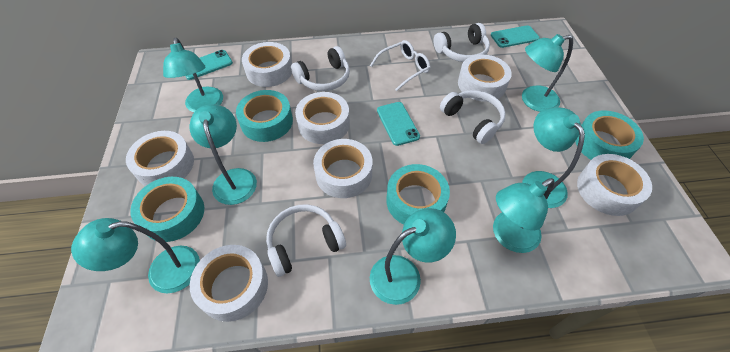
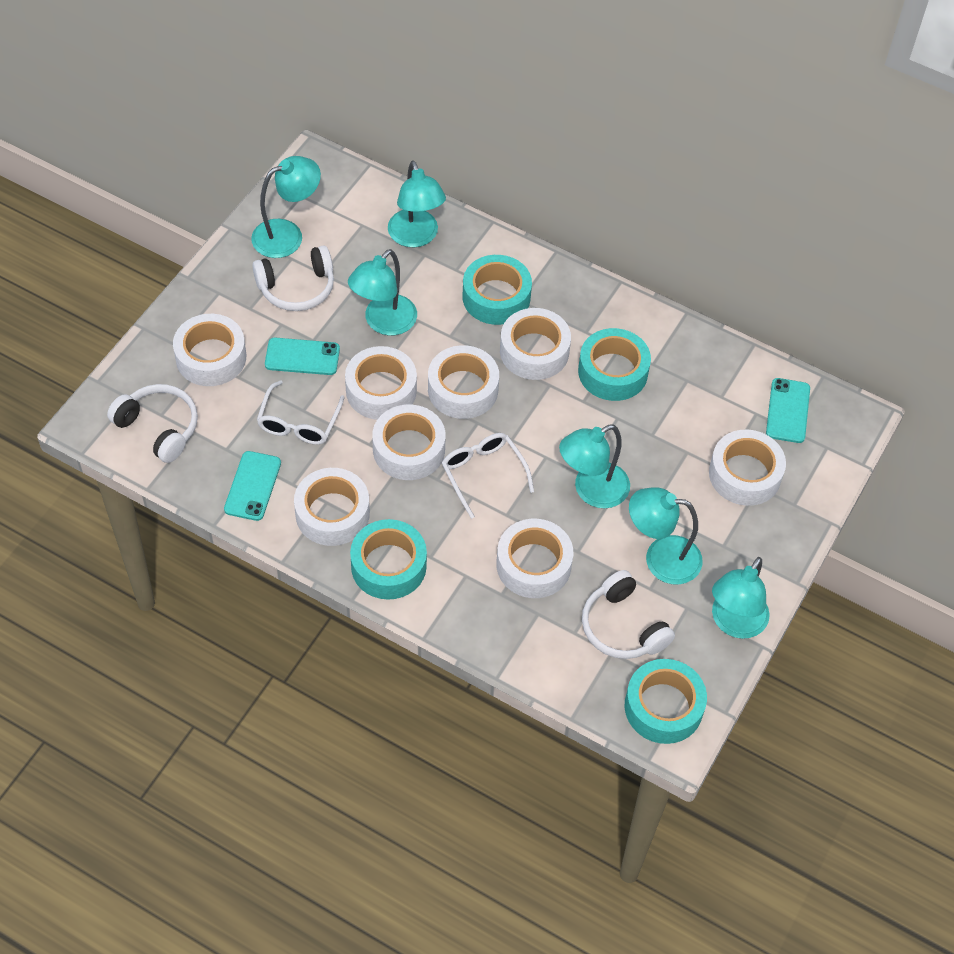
turquoise lamp: 7 -> 6
white glasses: 1 -> 2
white headphones: 4 -> 3
white tape: 7 -> 8

